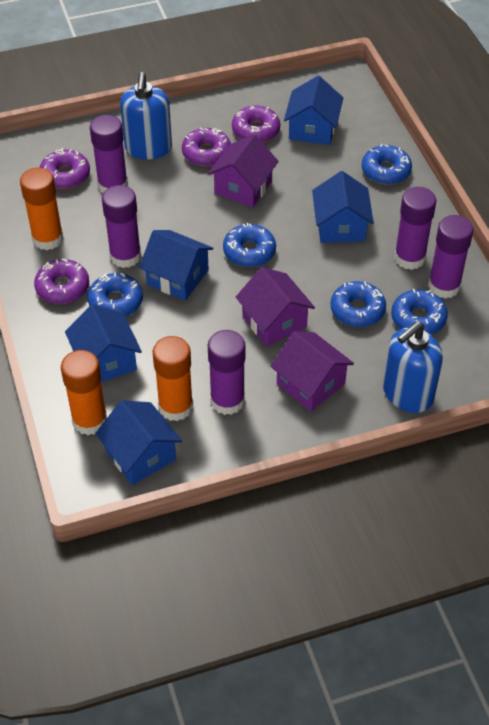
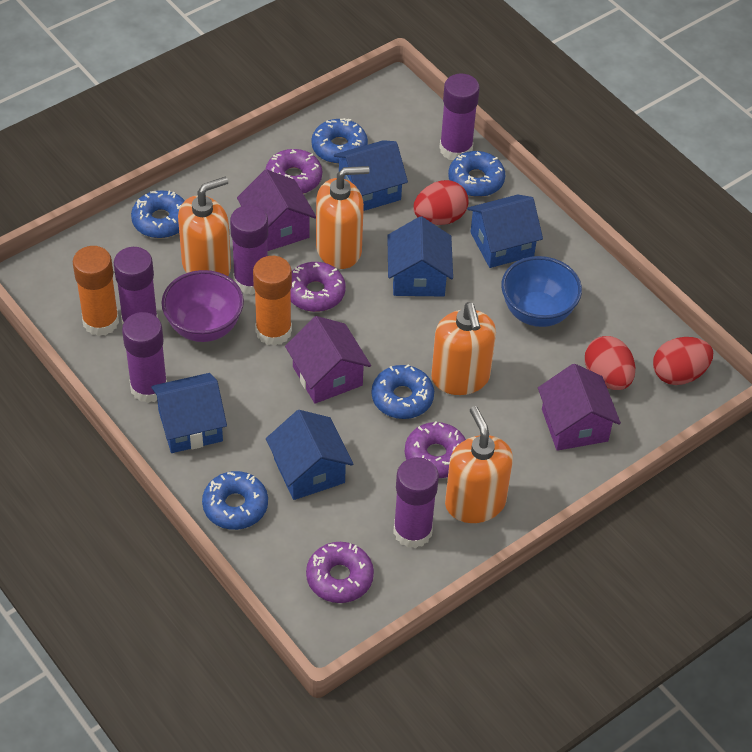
blue bowl: 0 -> 1
blue soap dispenser: 2 -> 0
orange glue stick: 3 -> 2
orange soap dispenser: 0 -> 4
purple bowl: 0 -> 1
red egg: 0 -> 3

